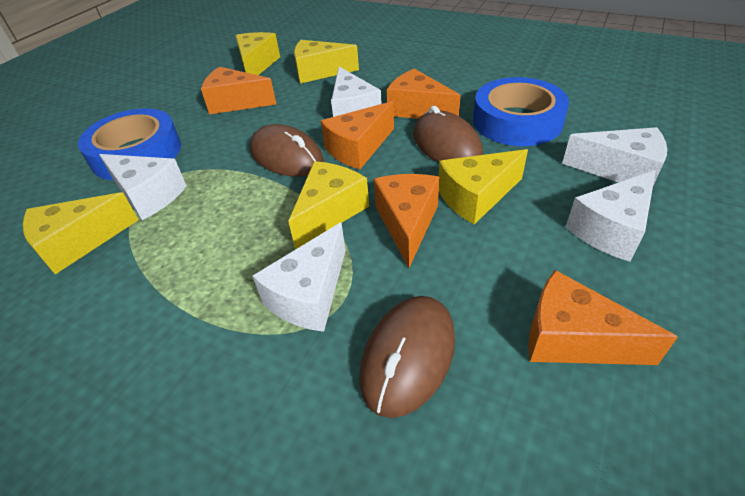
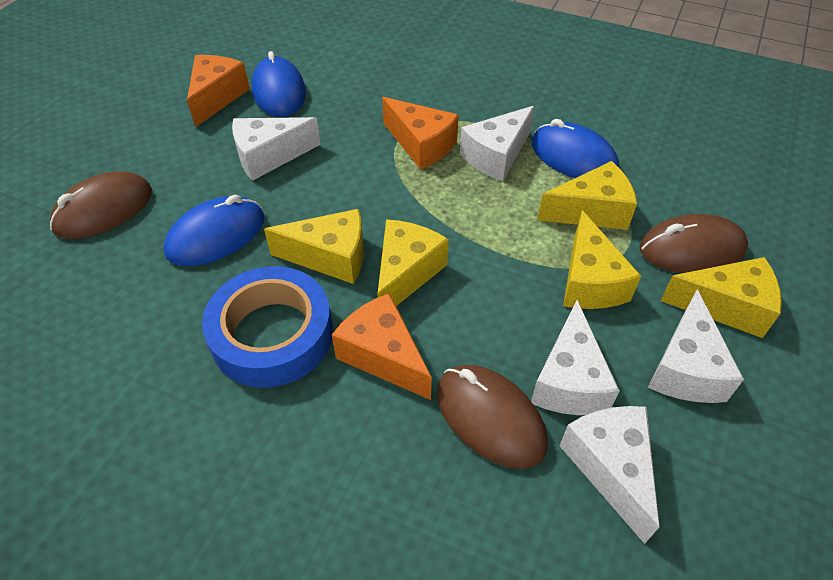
blue mouse: 0 -> 3
blue tape: 2 -> 1
orange cheese: 5 -> 3

